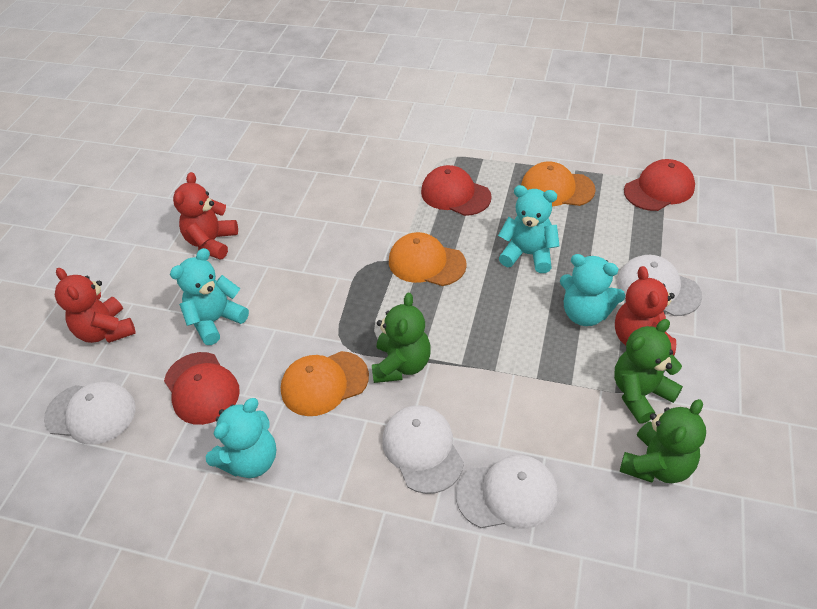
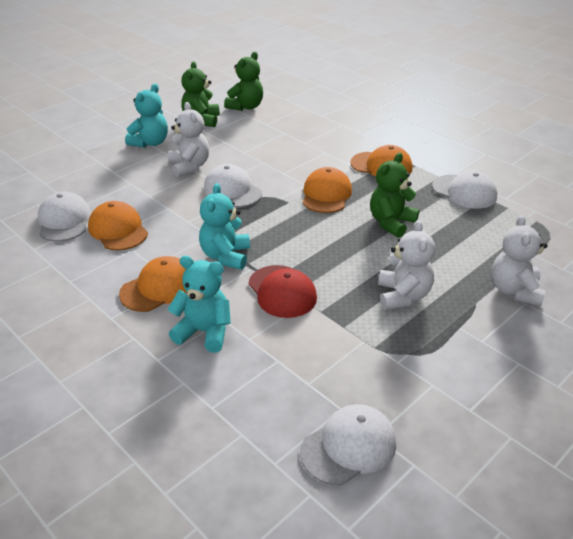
orange cap: 3 -> 4
red cap: 3 -> 1
red teddy bear: 3 -> 0
turquoise teddy bear: 4 -> 3
white teddy bear: 0 -> 3

